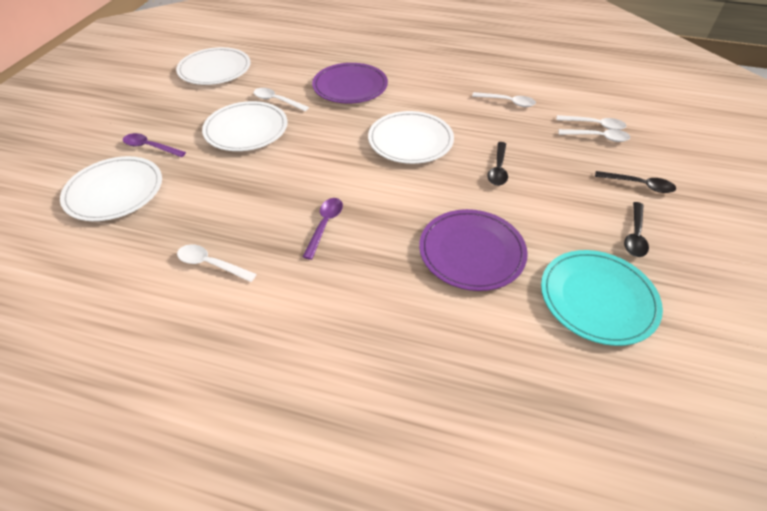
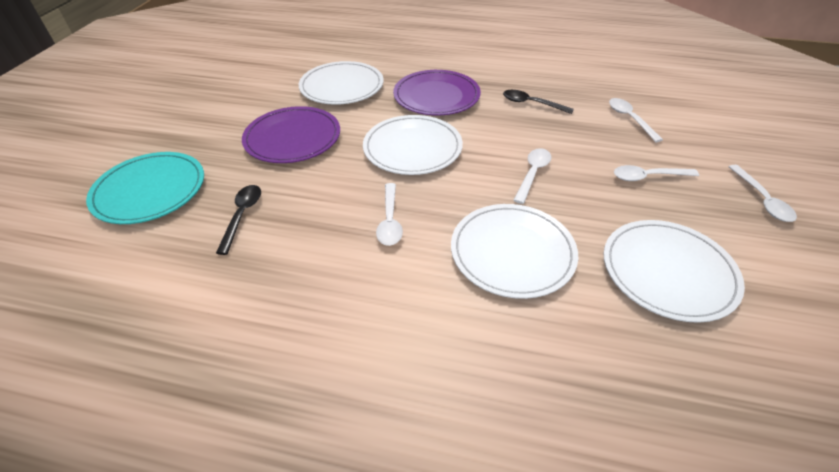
black spoon: 3 -> 2
purple spoon: 2 -> 0

